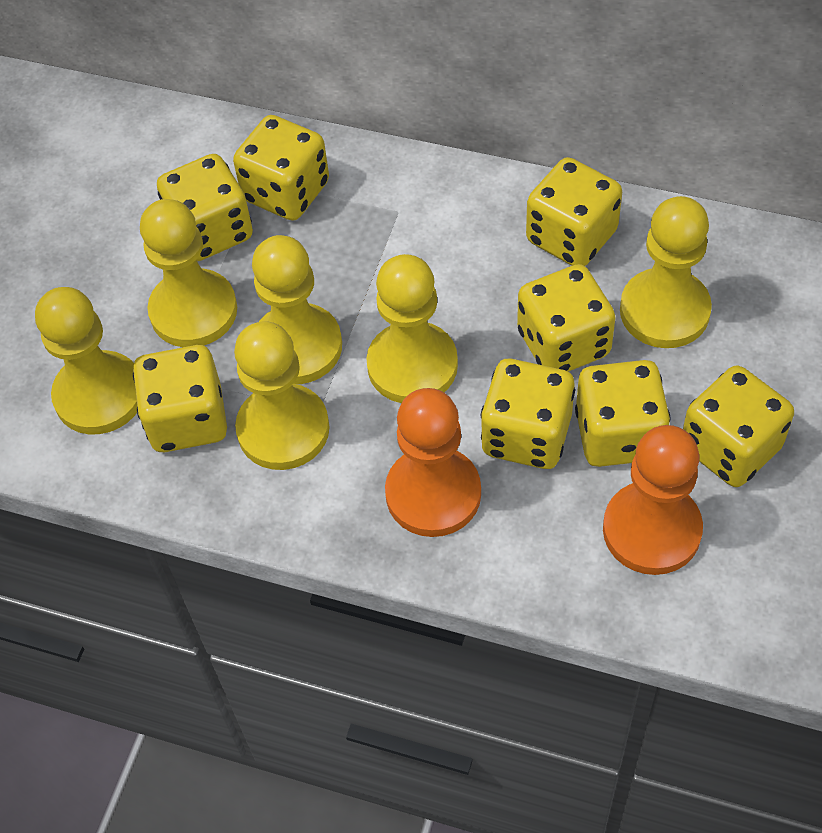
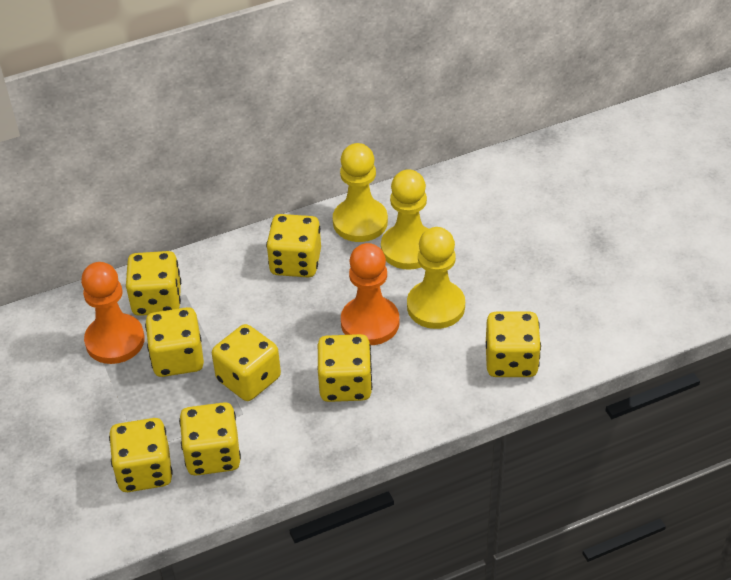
yellow pawn: 6 -> 3

